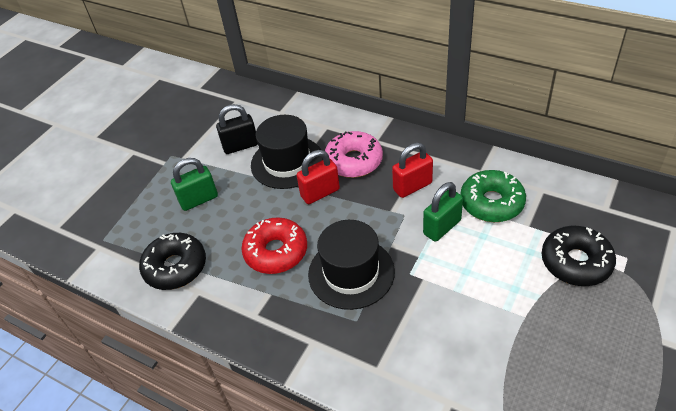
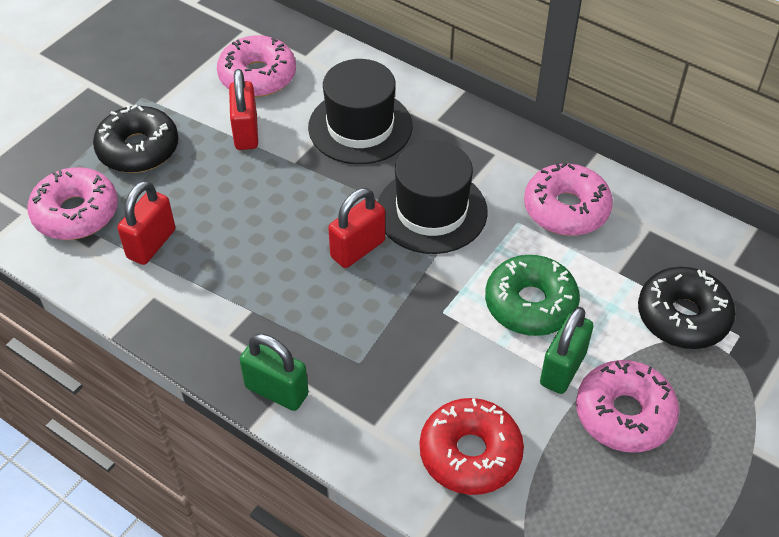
black padlock: 1 -> 0
pink donut: 1 -> 4
red padlock: 2 -> 3

